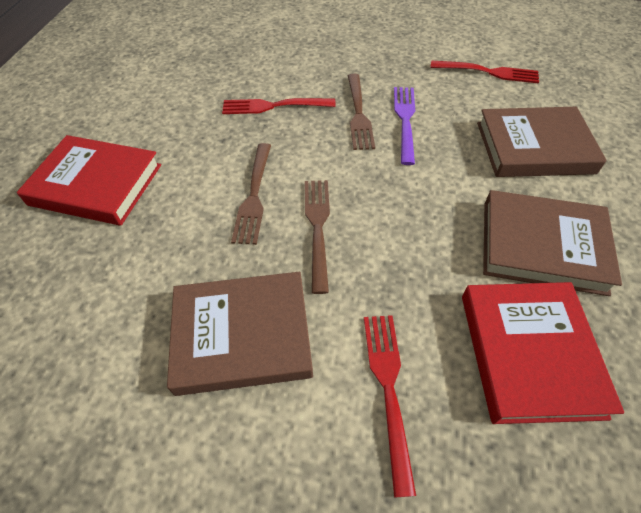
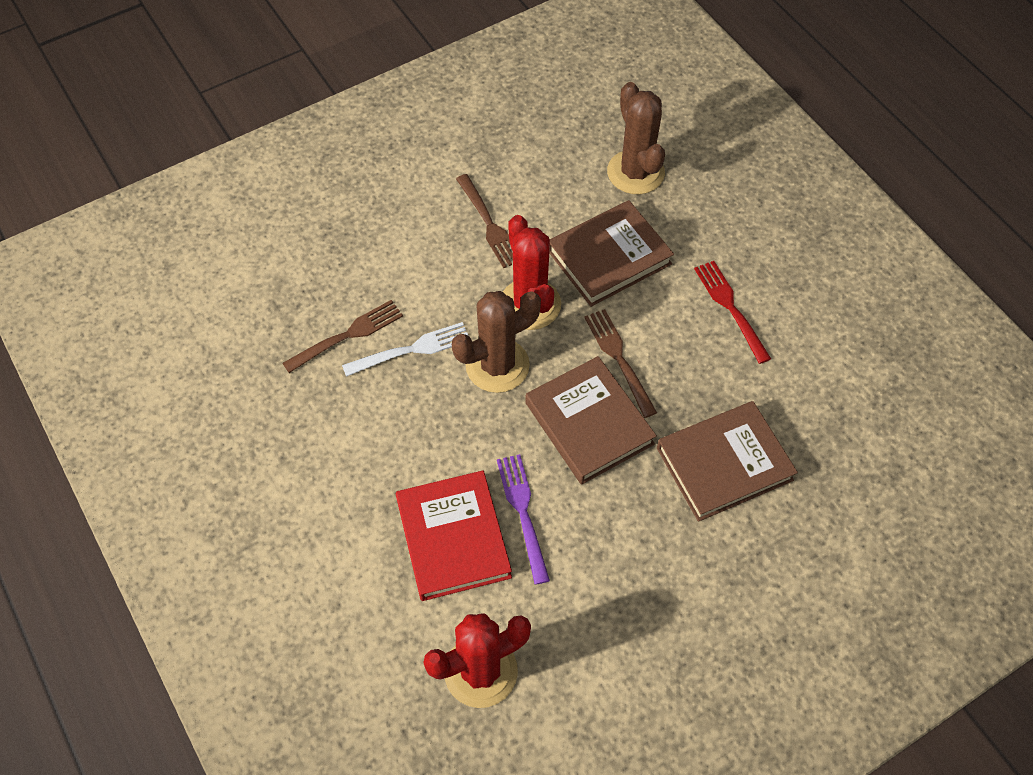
brown cactus: 0 -> 2
red book: 2 -> 1
red cactus: 0 -> 2
red fork: 3 -> 1
white fork: 0 -> 1

